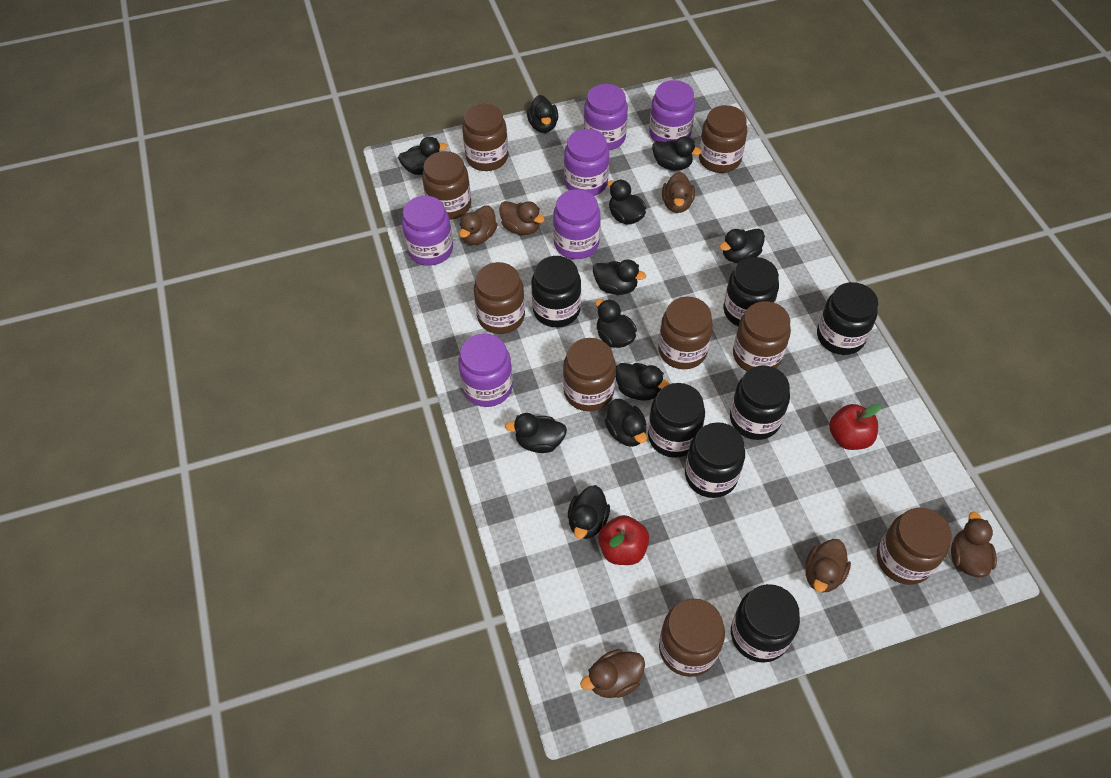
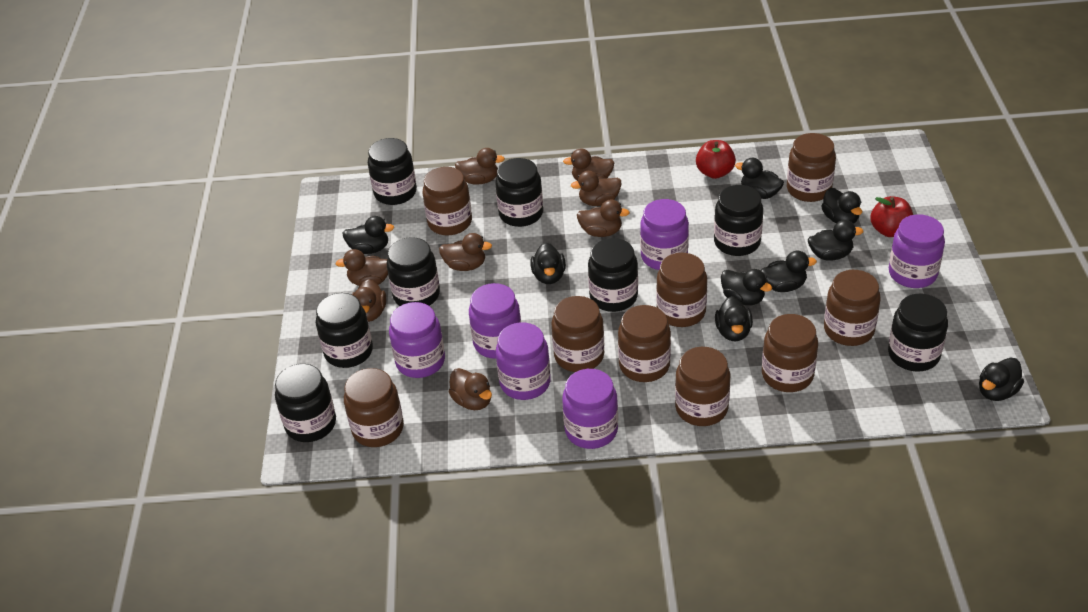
black duck: 11 -> 9
black jar: 7 -> 8
brown duck: 6 -> 8

